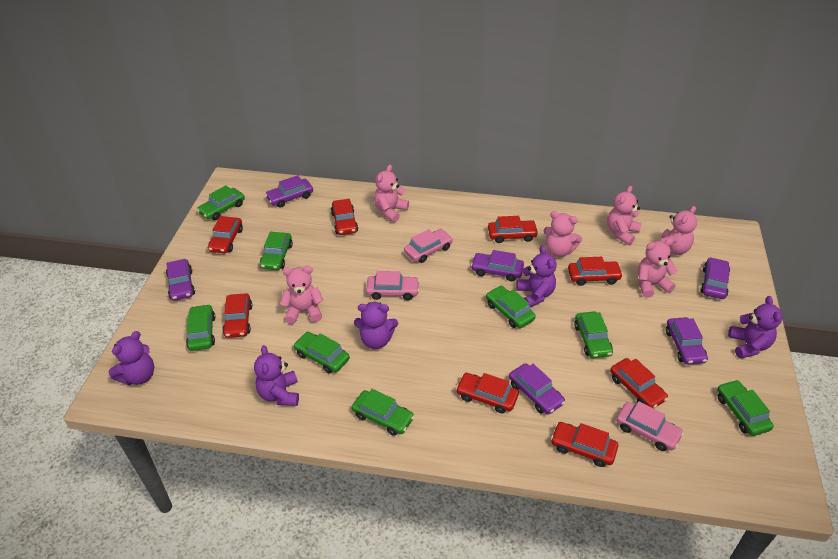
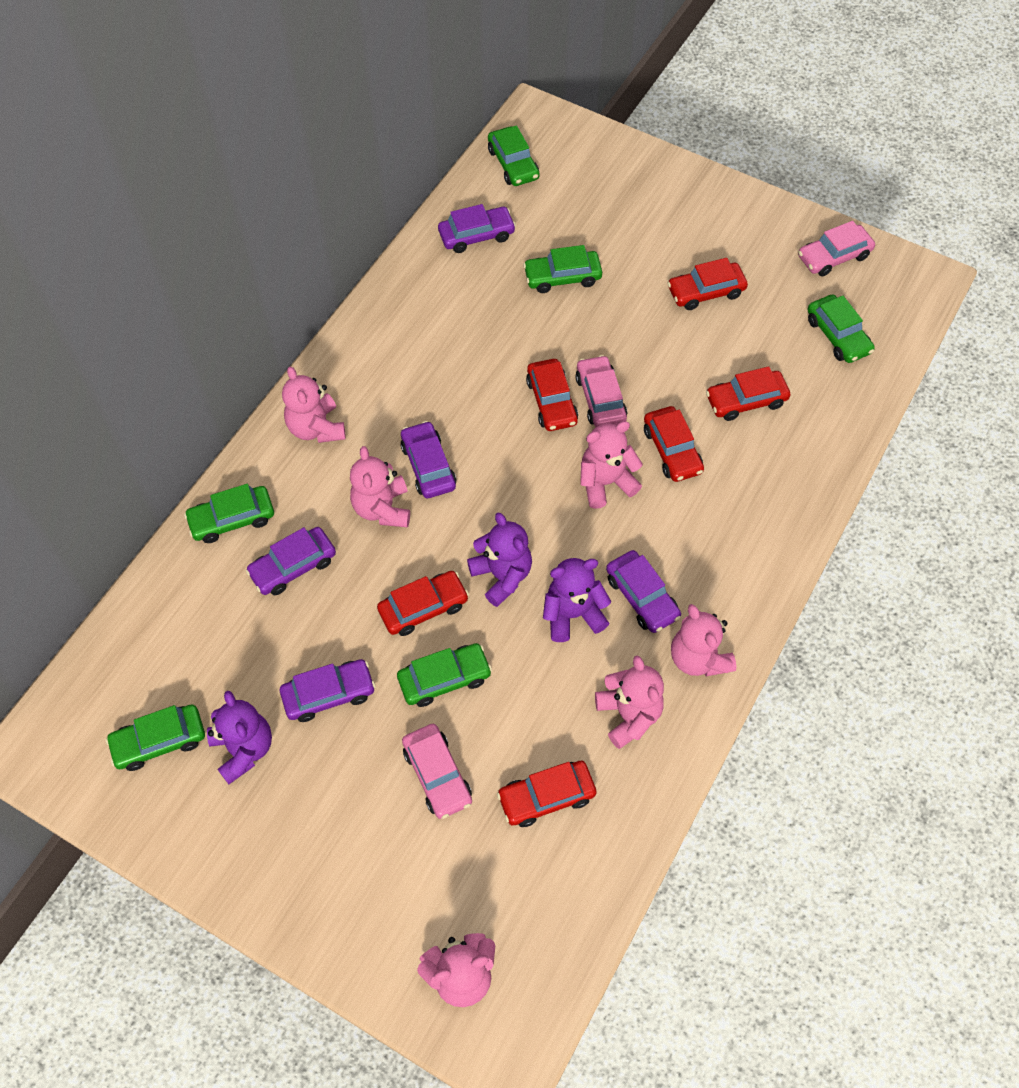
green car: 8 -> 6
purple car: 6 -> 5
purple teddy bear: 5 -> 3
red car: 8 -> 6

